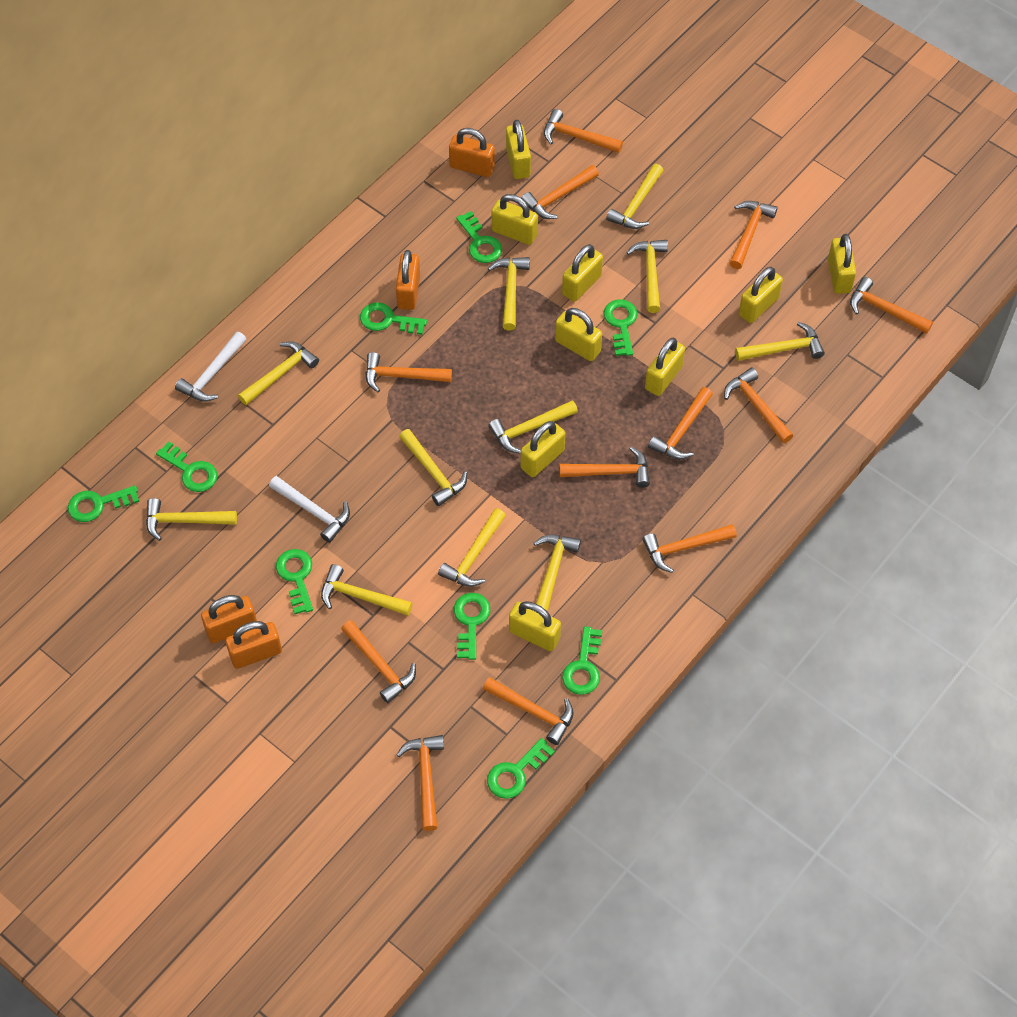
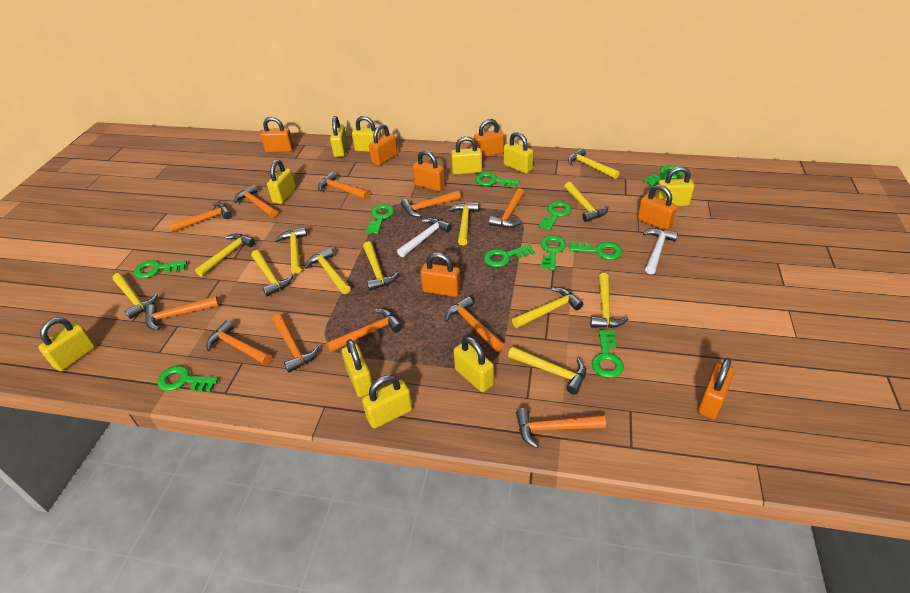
green key: 9 -> 10
orange hammer: 12 -> 11
orange padlock: 4 -> 7
yellow hammer: 11 -> 12
yellow padlock: 9 -> 10

